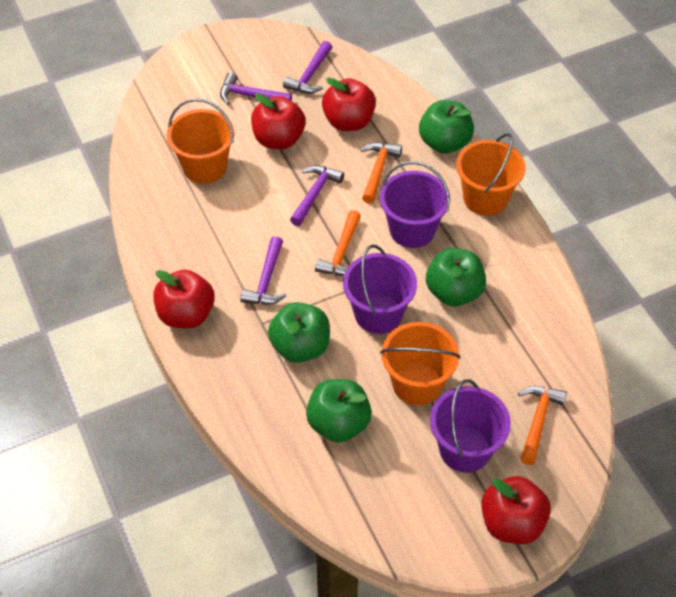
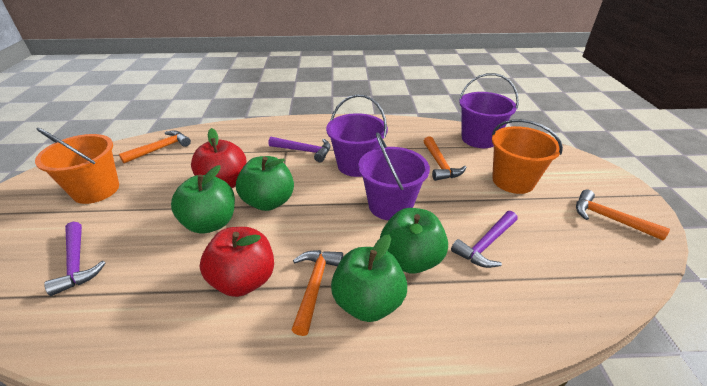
orange bucket: 3 -> 2
orange hammer: 3 -> 4
purple hammer: 4 -> 3
red apple: 4 -> 2

